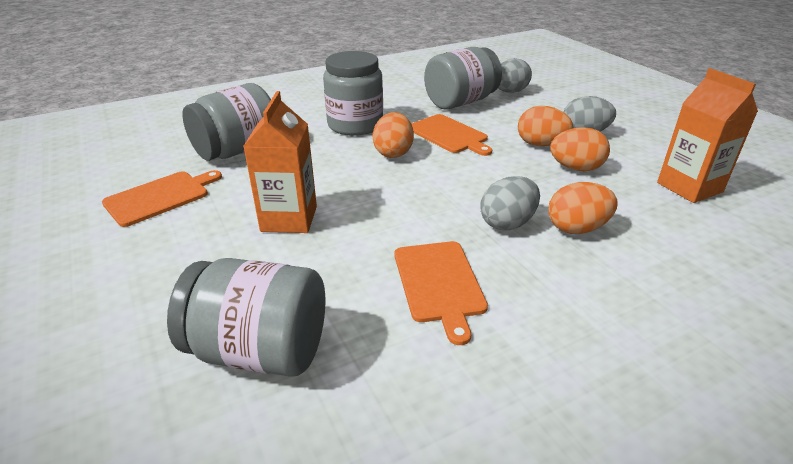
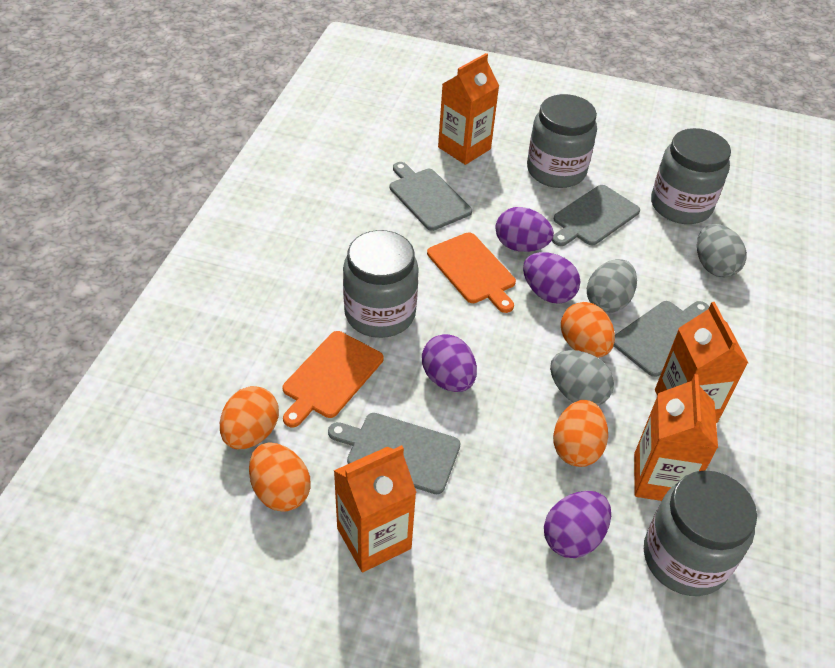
grey cutting board: 0 -> 4
orange carton: 2 -> 4
orange cutting board: 3 -> 2
purple egg: 0 -> 4

